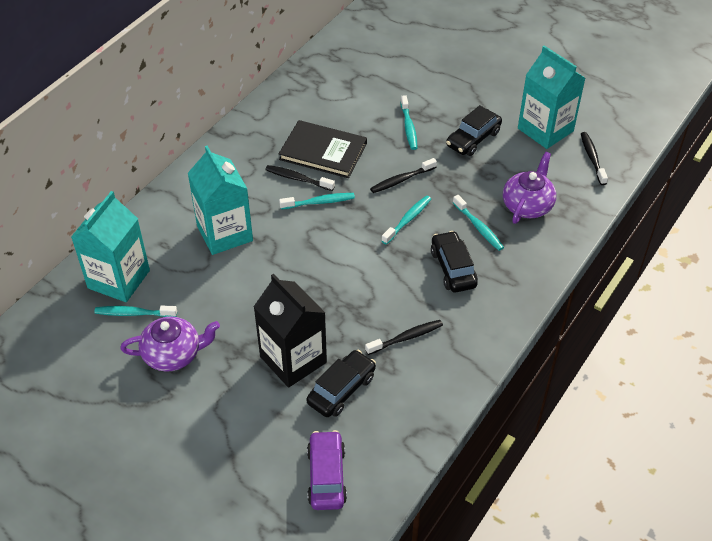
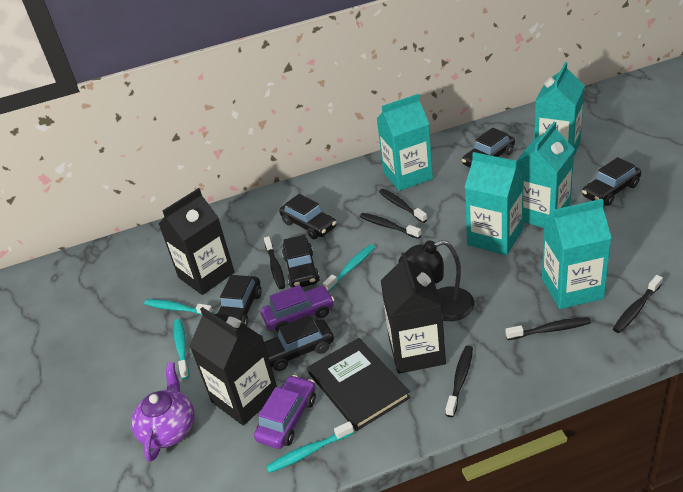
black car: 3 -> 6
black carton: 1 -> 3
black lamp: 0 -> 1
black toothbrush: 4 -> 6
purple car: 1 -> 2
purple teapot: 2 -> 1
turquoise carton: 3 -> 5
turquoise toothbrush: 5 -> 4

